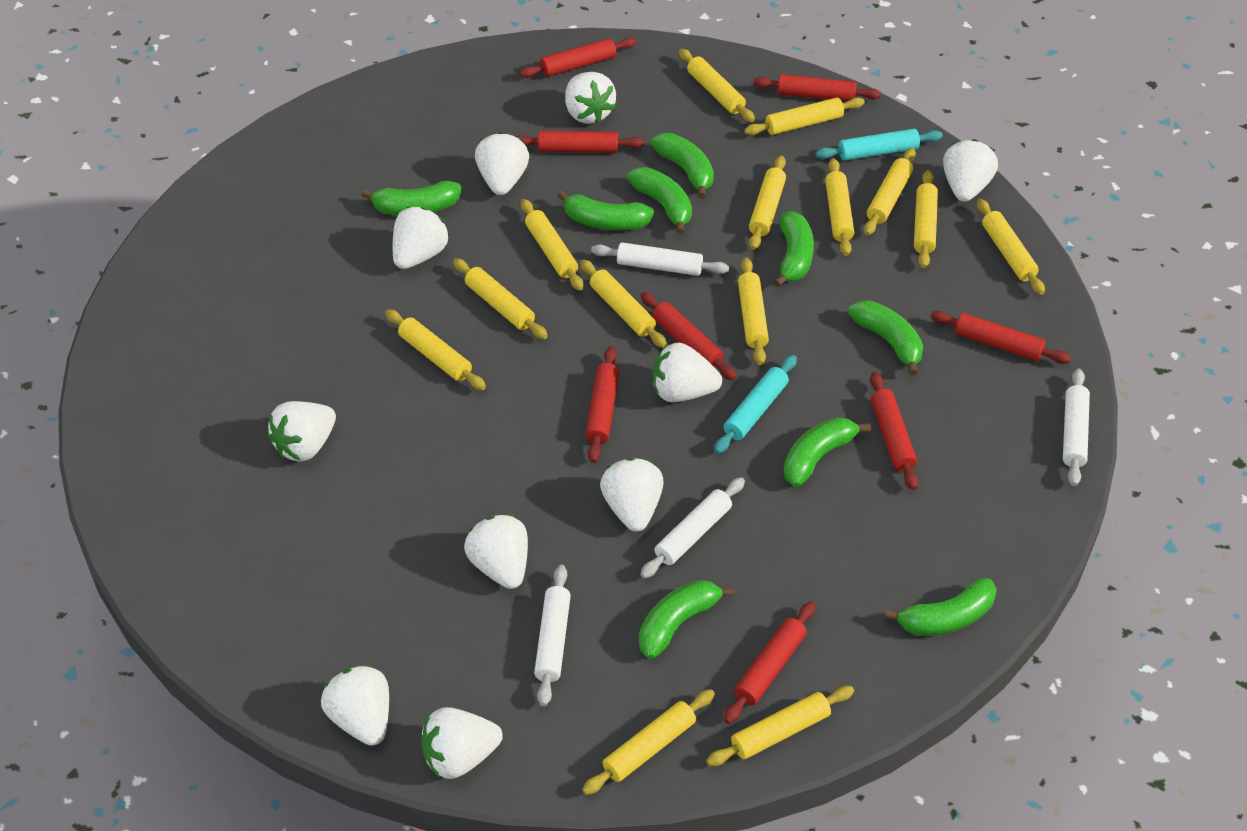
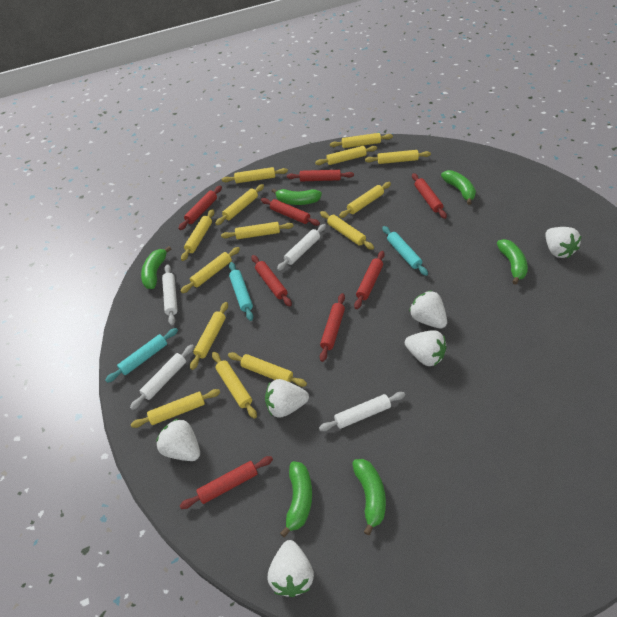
green banana: 9 -> 6
turquoise rolling pin: 2 -> 3
white strawberry: 10 -> 6

